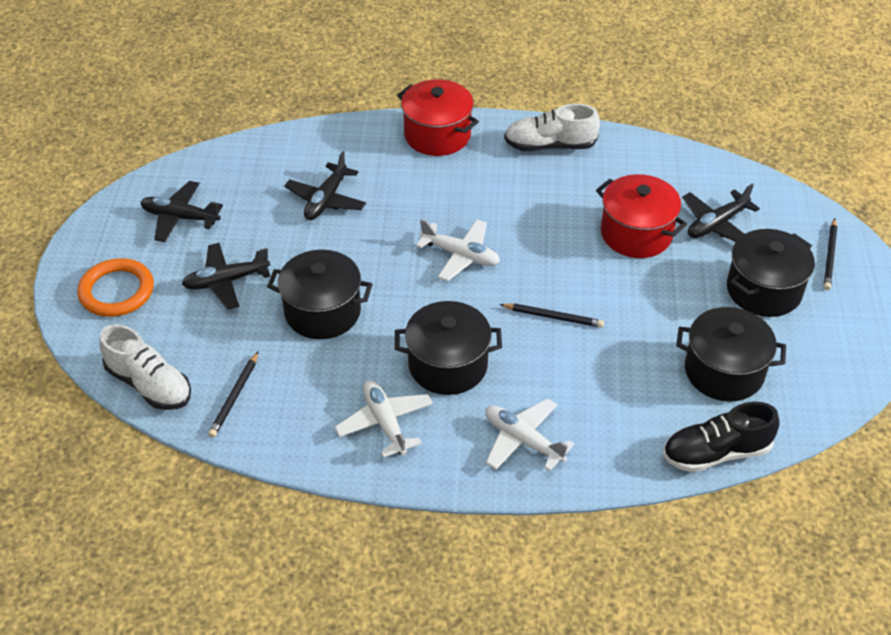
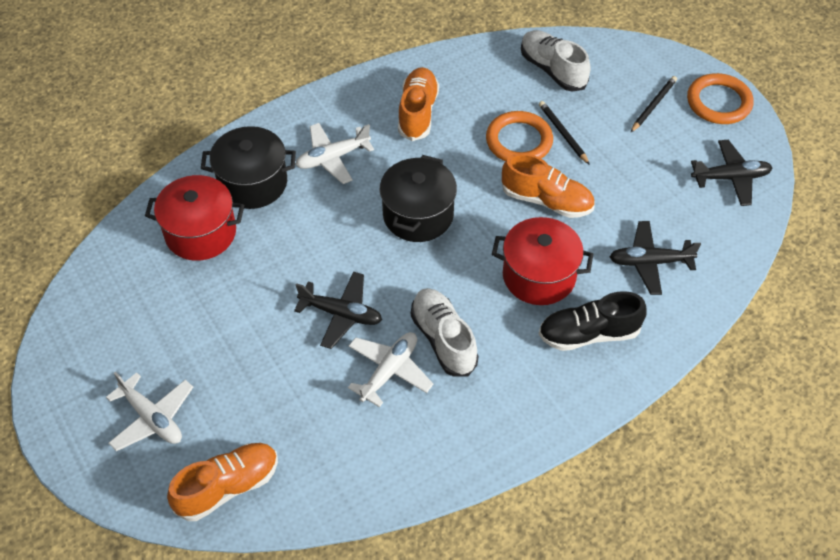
black pencil: 3 -> 2
black plane: 4 -> 3
black pot: 4 -> 2
orange ring: 1 -> 2
orange shoe: 0 -> 3

